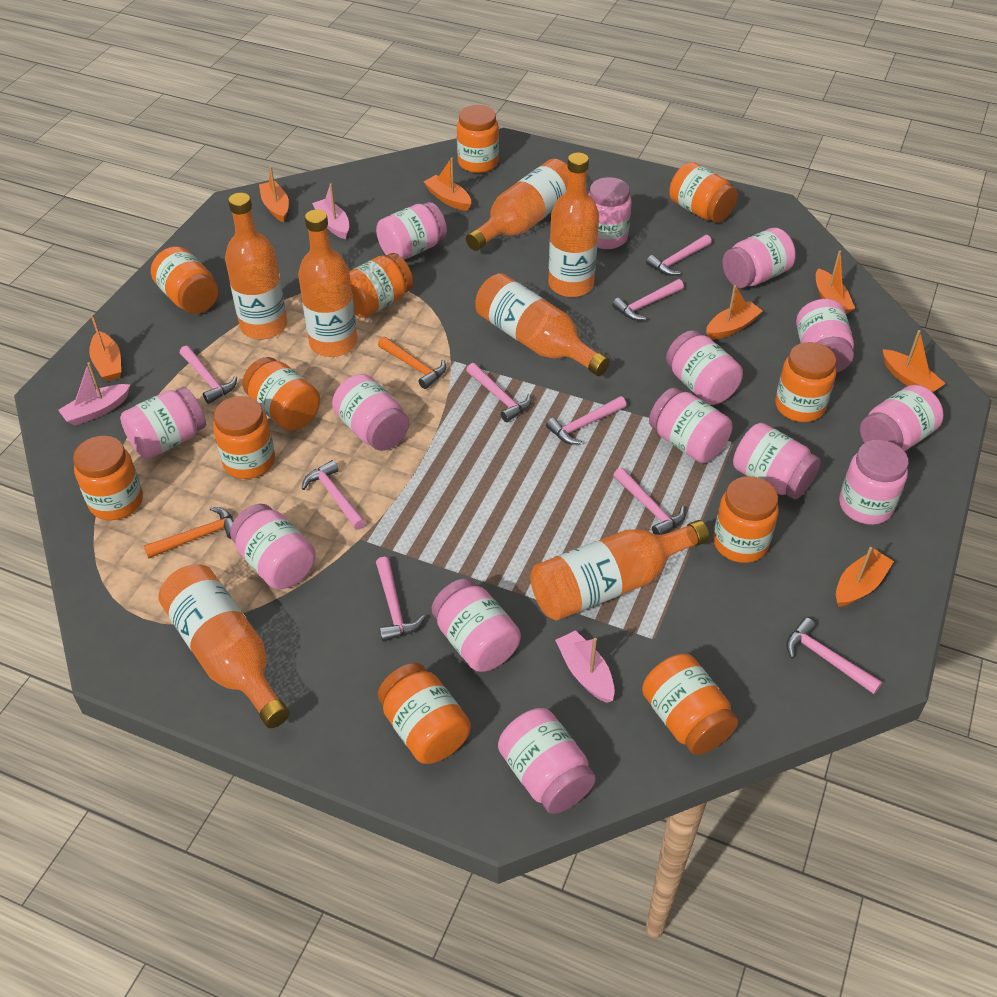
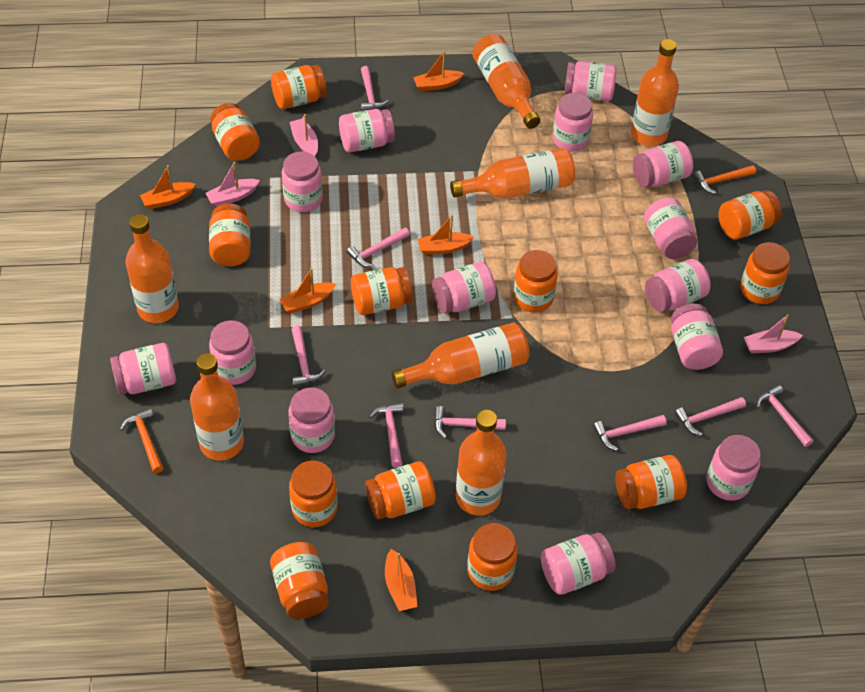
orange boat: 7 -> 5
orange jar: 11 -> 12
pink hammer: 9 -> 8

